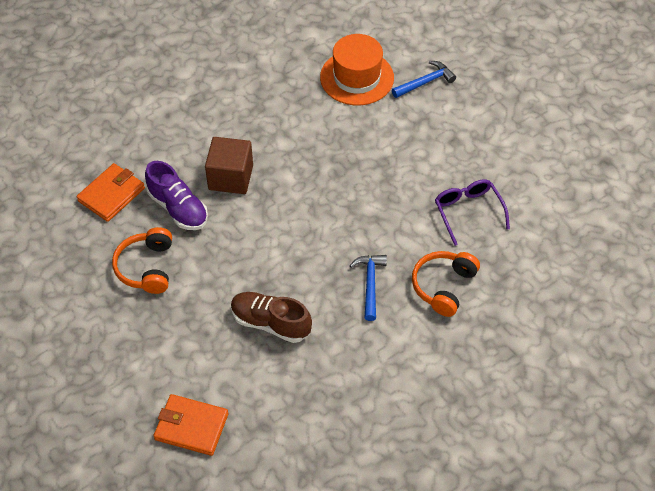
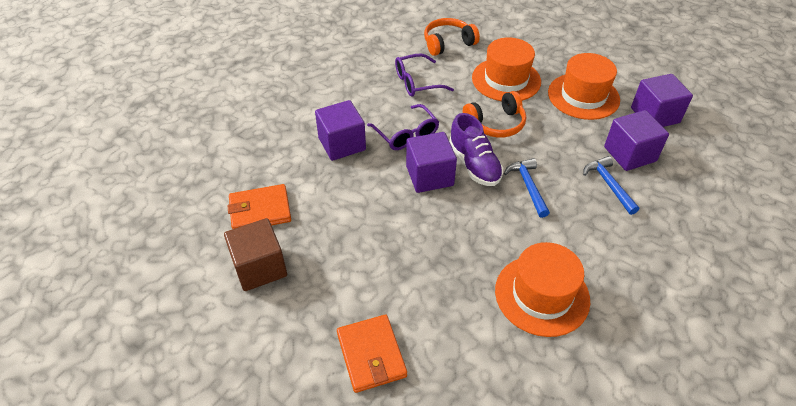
brown shoe: 1 -> 0
orange hat: 1 -> 3
purple cube: 0 -> 4
purple glasses: 1 -> 2

